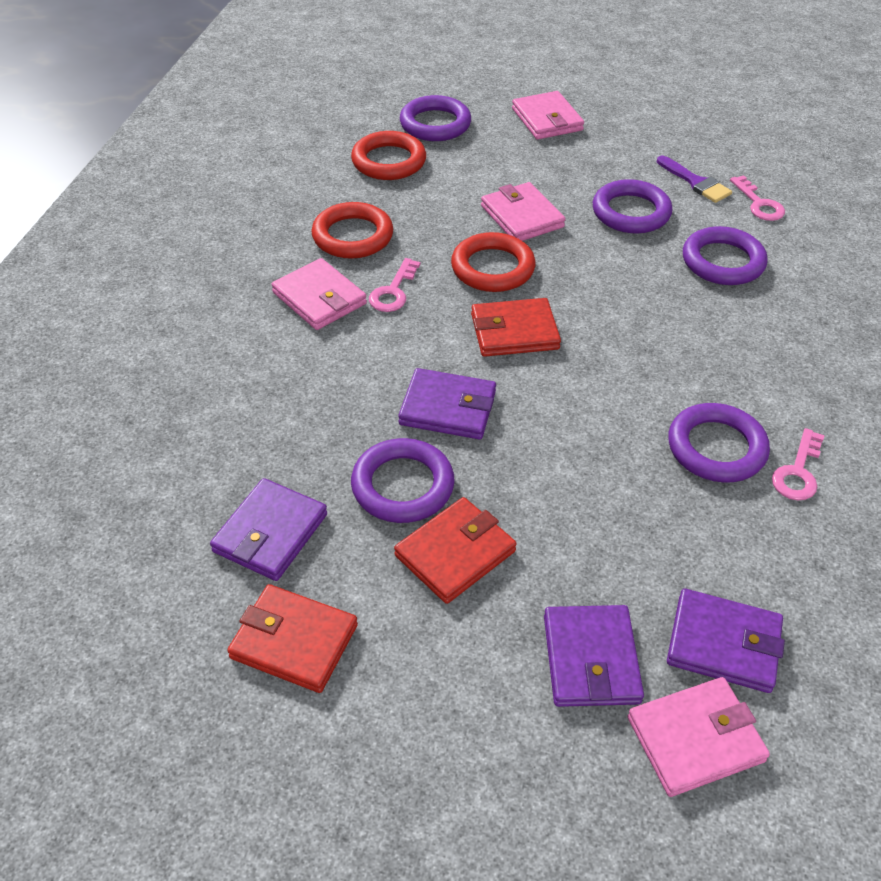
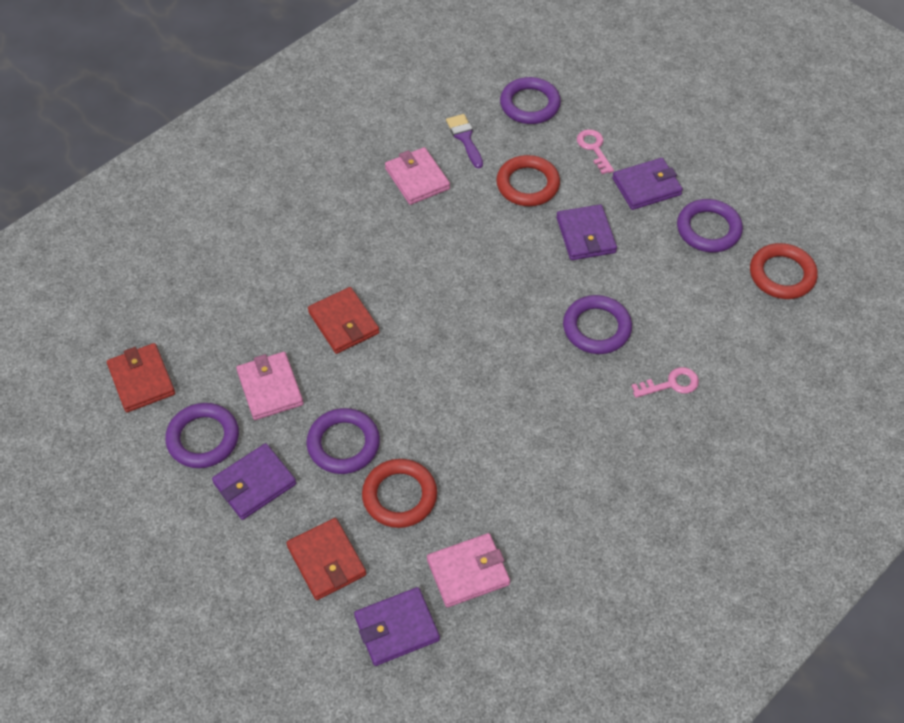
pink key: 3 -> 2
pink wallet: 4 -> 3

